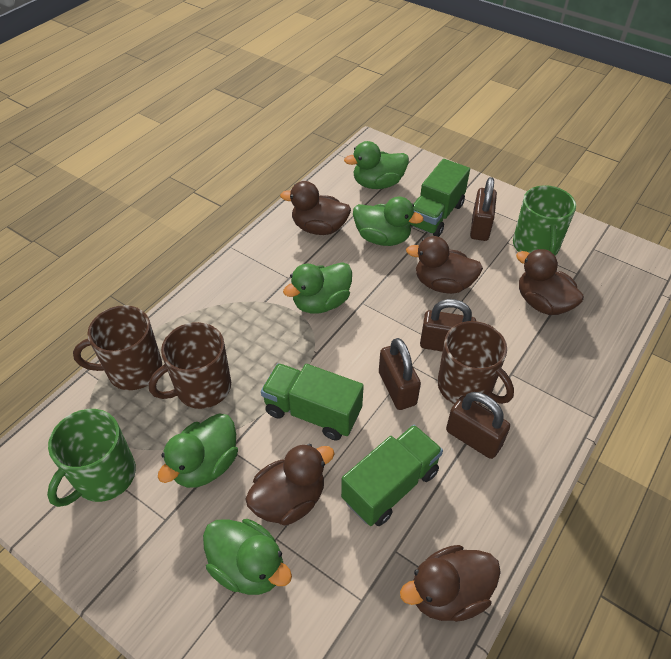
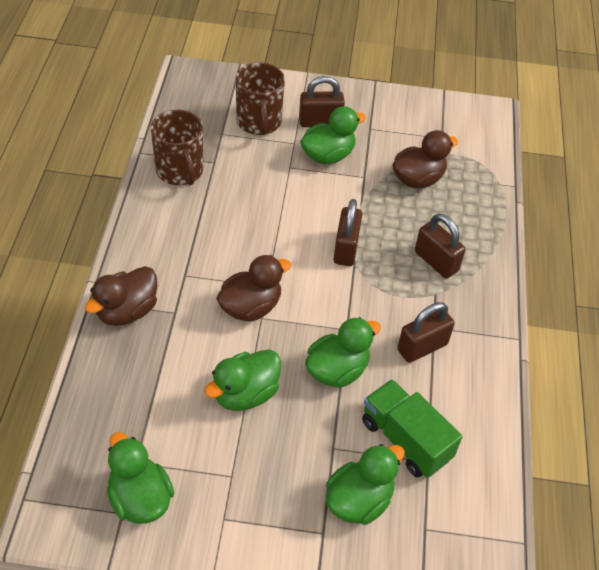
brown duck: 5 -> 3
brown mug: 3 -> 2
green mug: 2 -> 0
green truck: 3 -> 1

